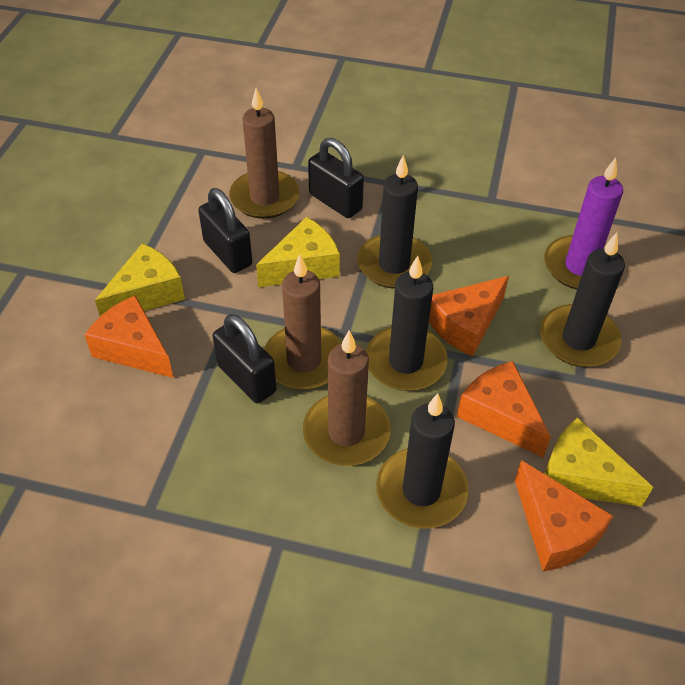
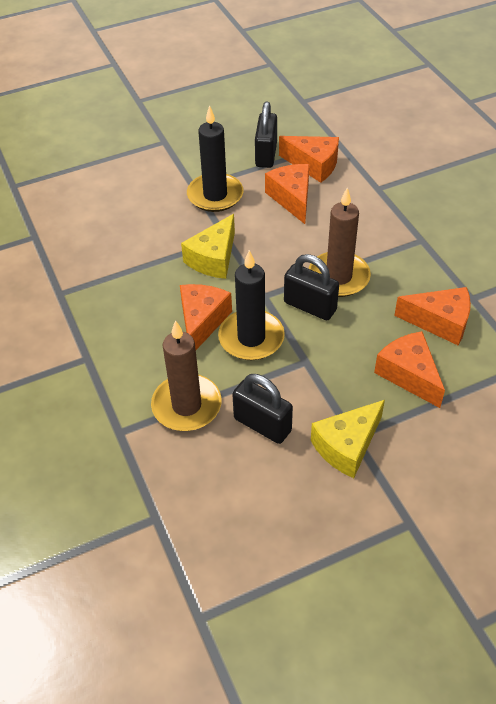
black candle: 4 -> 2
brown candle: 3 -> 2
orange cheese: 4 -> 5
purple candle: 1 -> 0
yellow cheese: 3 -> 2

